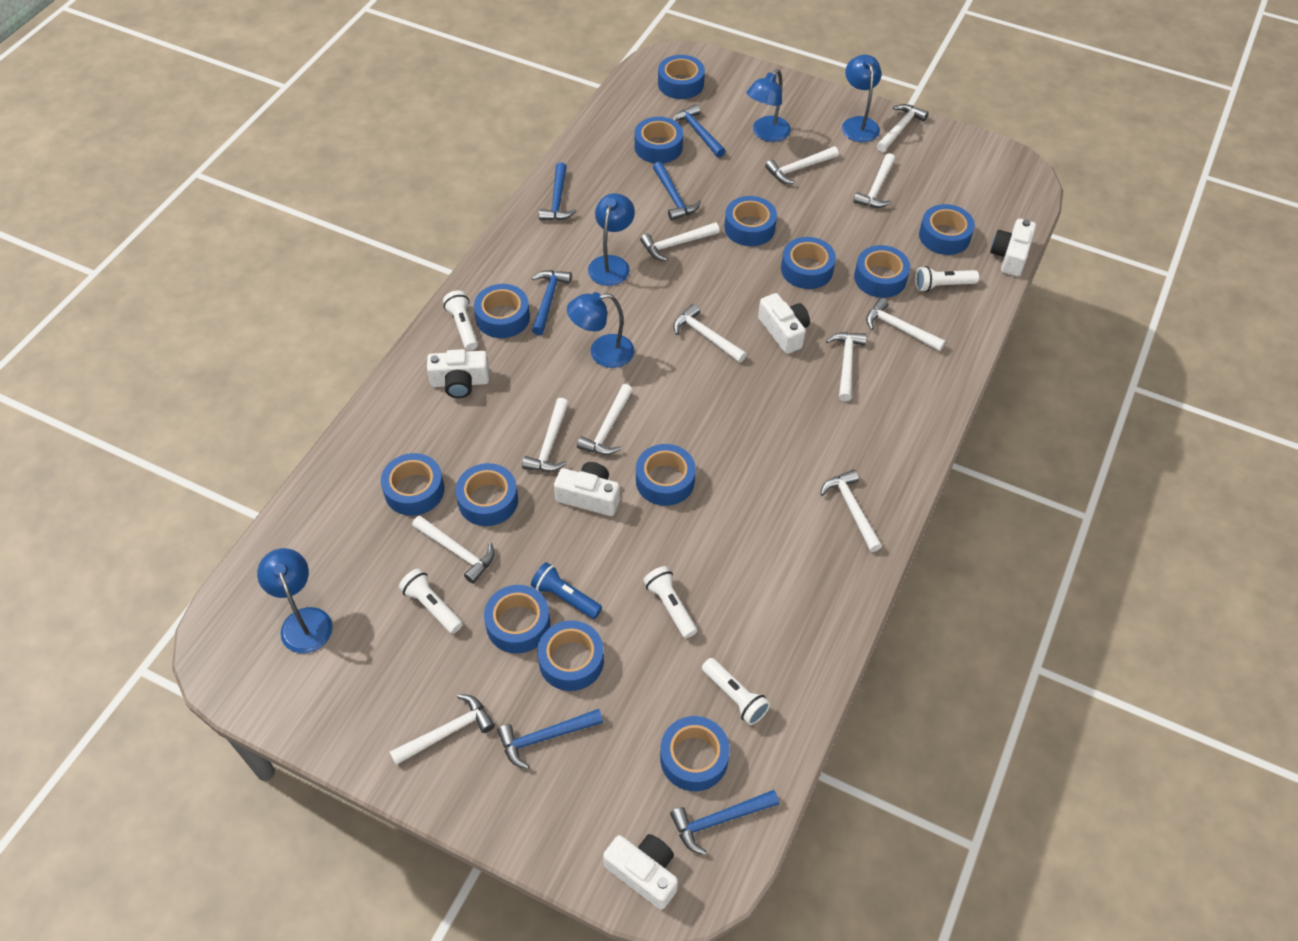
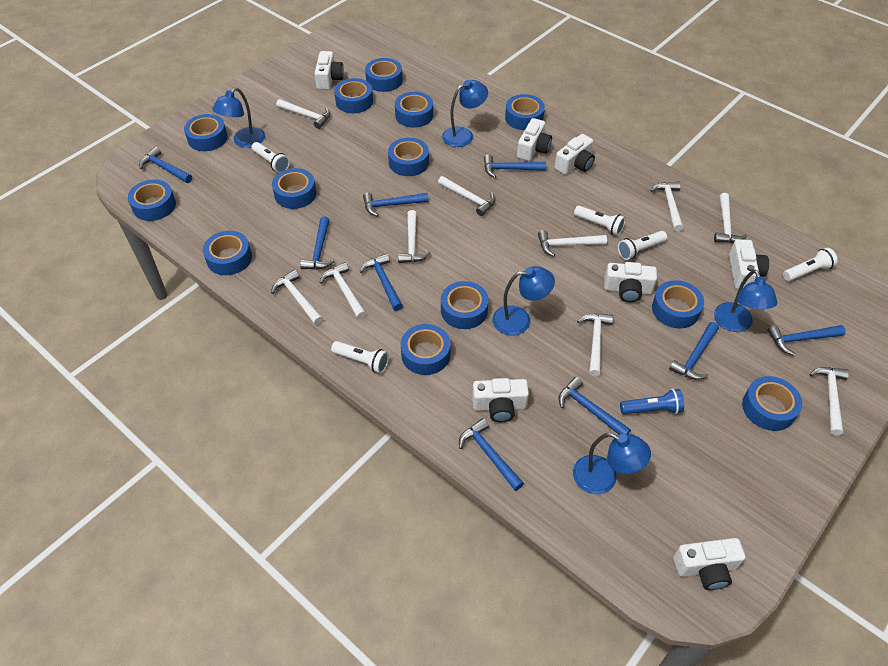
blue hammer: 6 -> 9
white camera: 5 -> 7
white hammer: 12 -> 10

